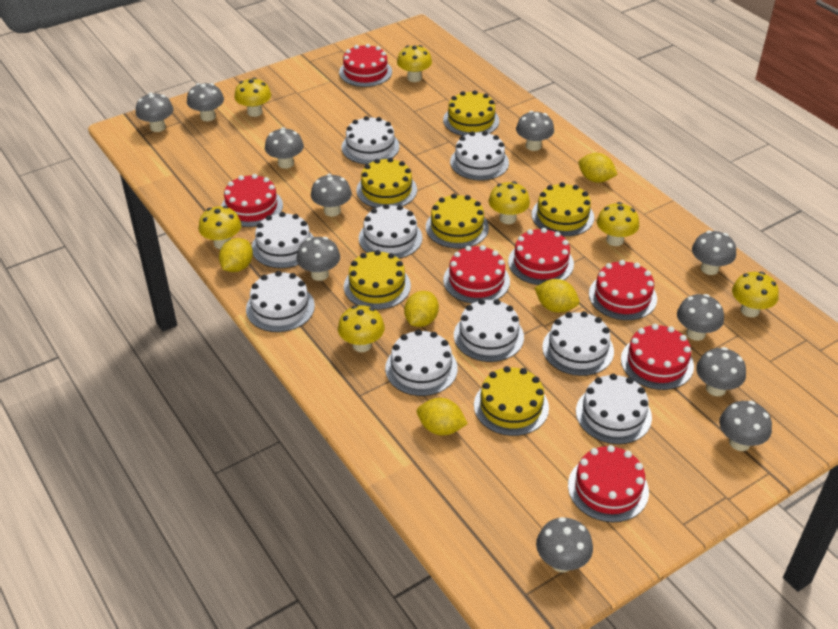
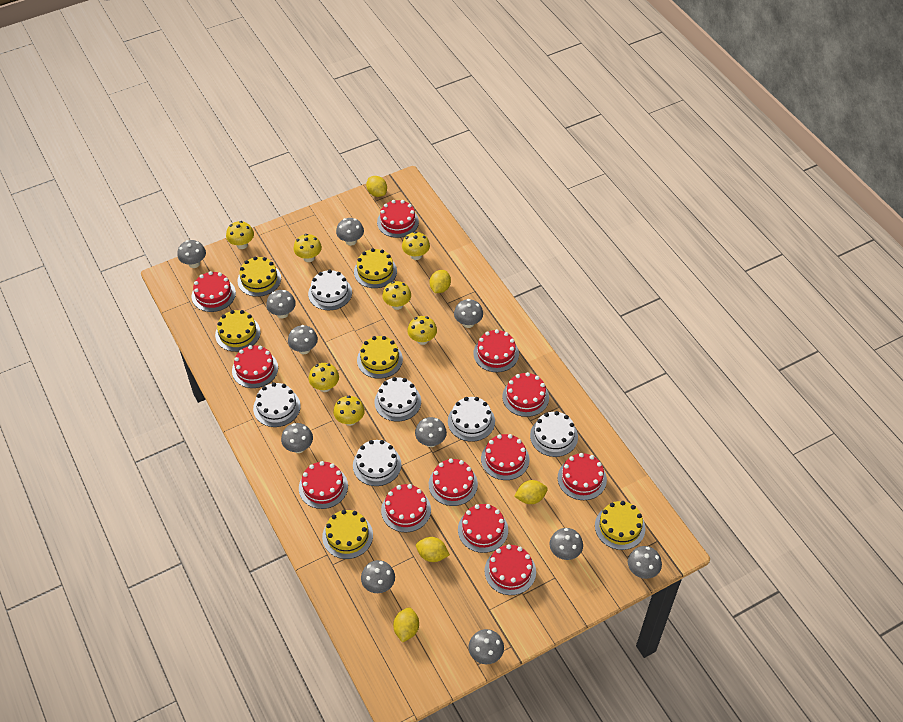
red cake: 7 -> 12
white cake: 9 -> 6

